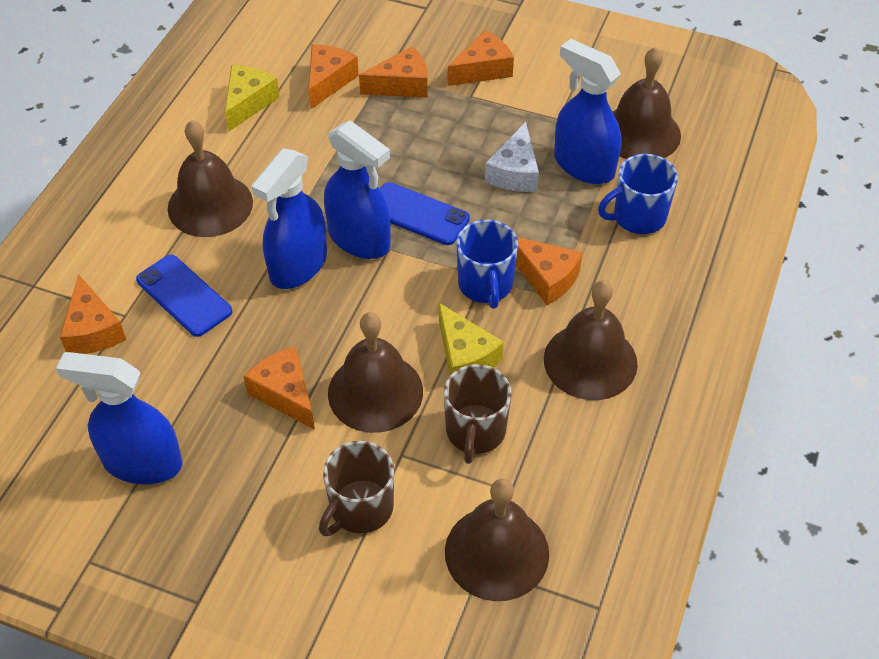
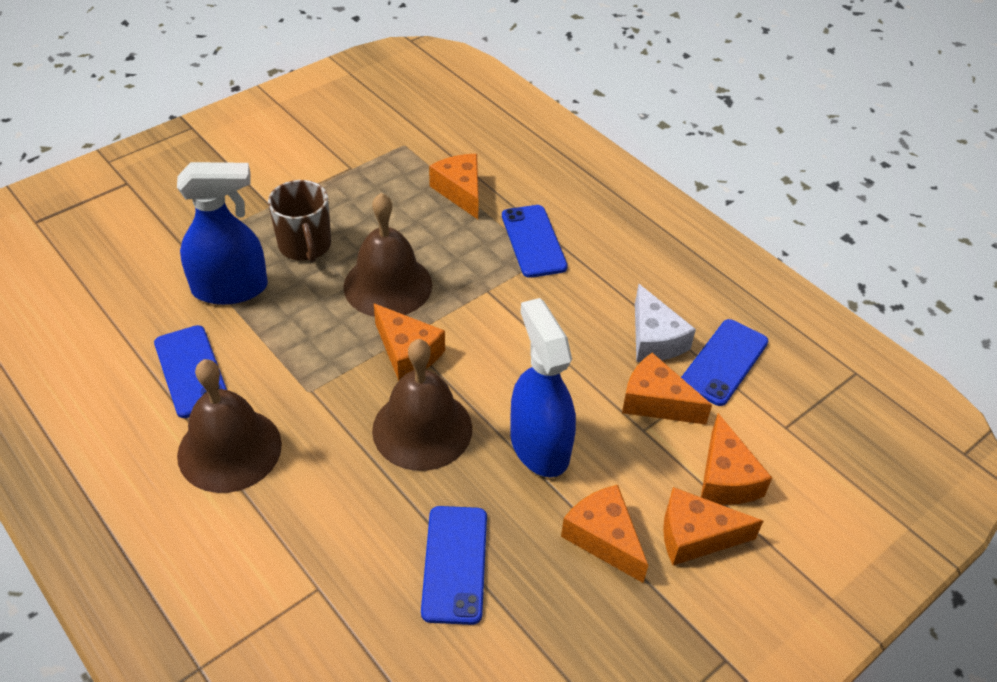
blue mug: 2 -> 0
blue phone: 2 -> 4
blue spray bottle: 4 -> 2
brown bell: 5 -> 3
brown mug: 2 -> 1
yellow cheese: 2 -> 0

